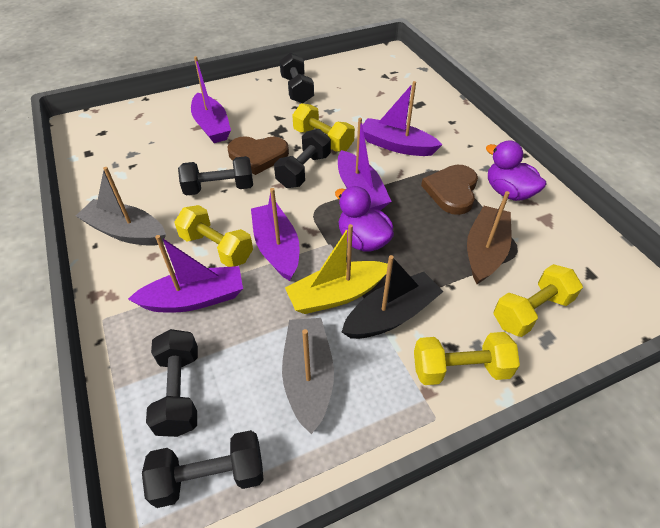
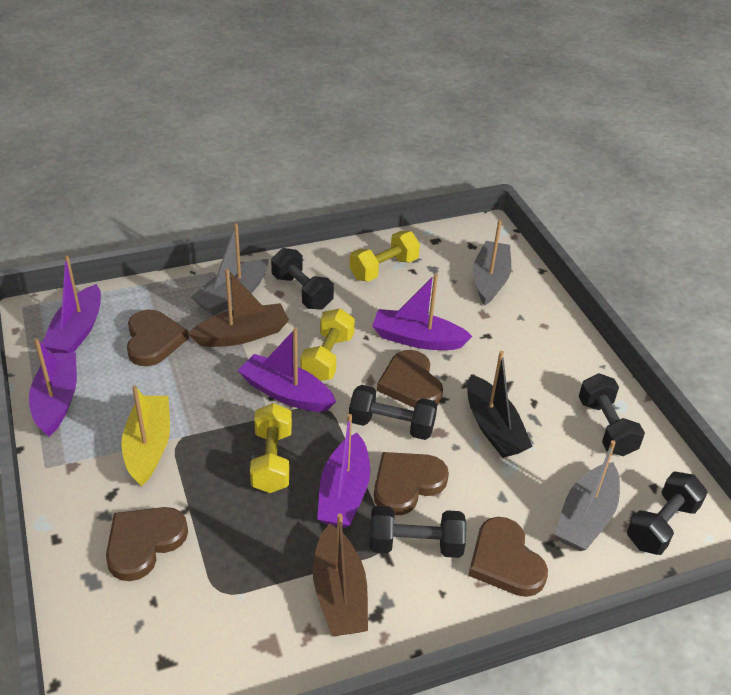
brown boat: 1 -> 2
brown heart: 2 -> 5
grey boat: 2 -> 3
purple duck: 2 -> 0
yellow dumbbell: 4 -> 3

